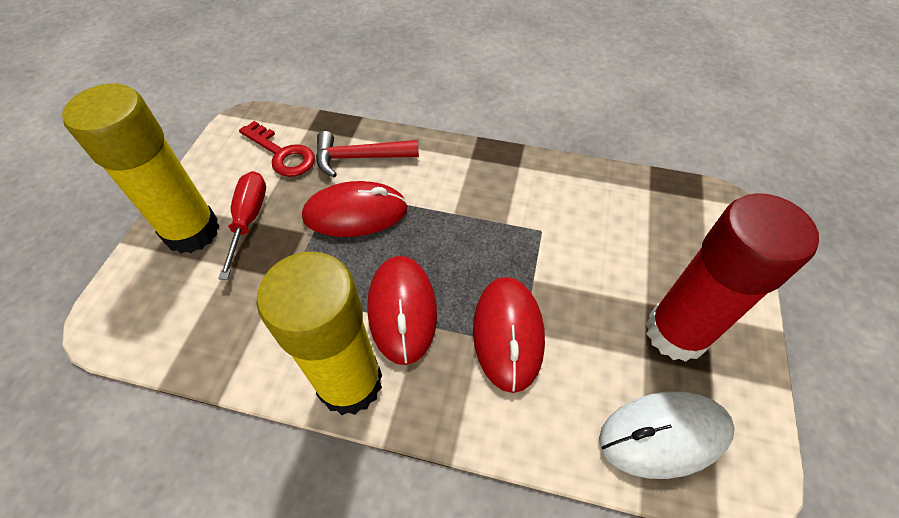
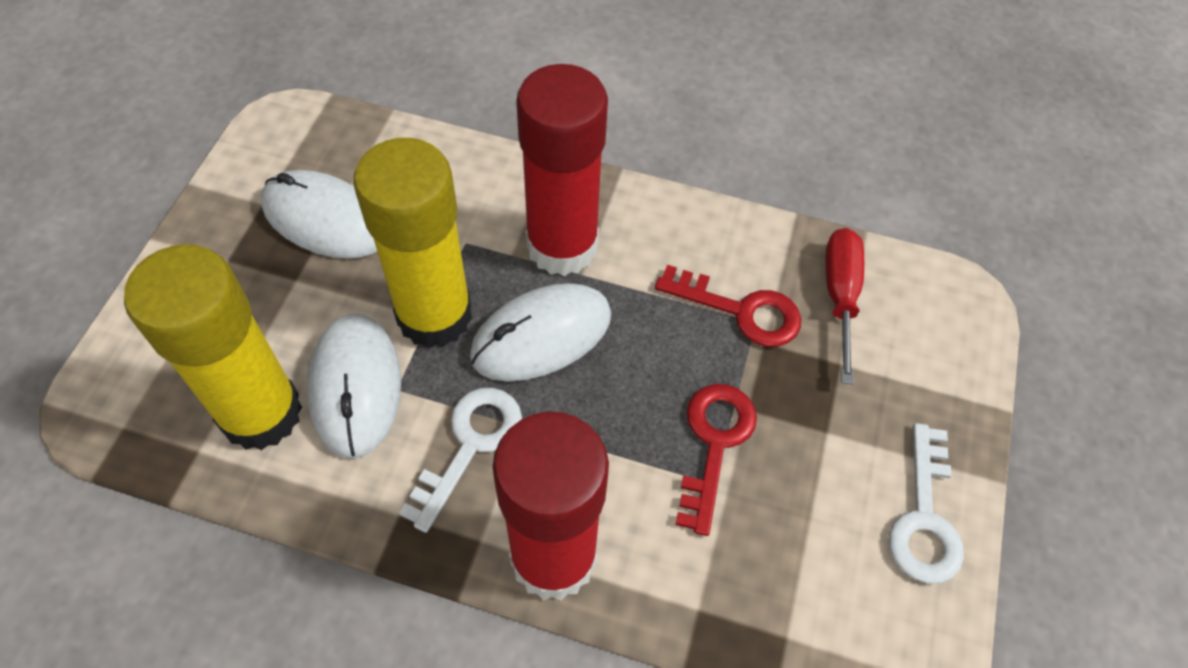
red glue stick: 1 -> 2
red hammer: 1 -> 0
red key: 1 -> 2
red mouse: 3 -> 0
white key: 0 -> 2
white mouse: 1 -> 3

